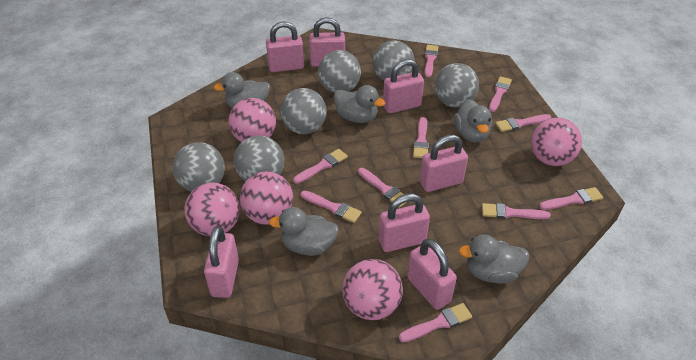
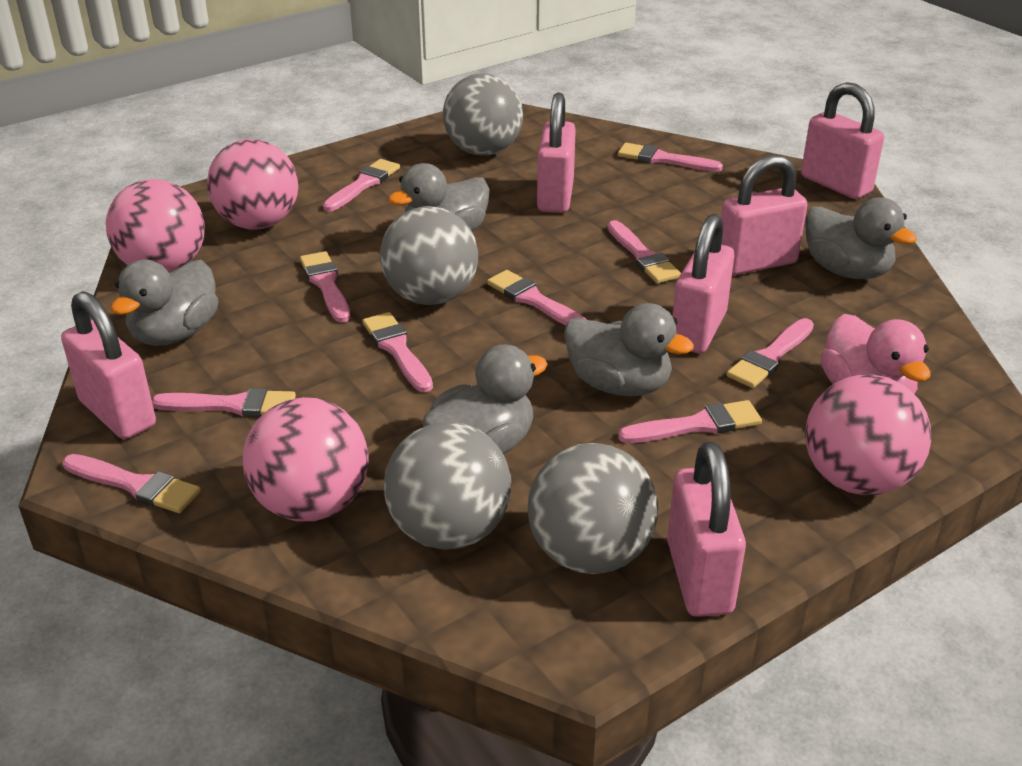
grey ball: 6 -> 4
pink ball: 5 -> 4
pink duck: 0 -> 1
pink padlock: 7 -> 6

